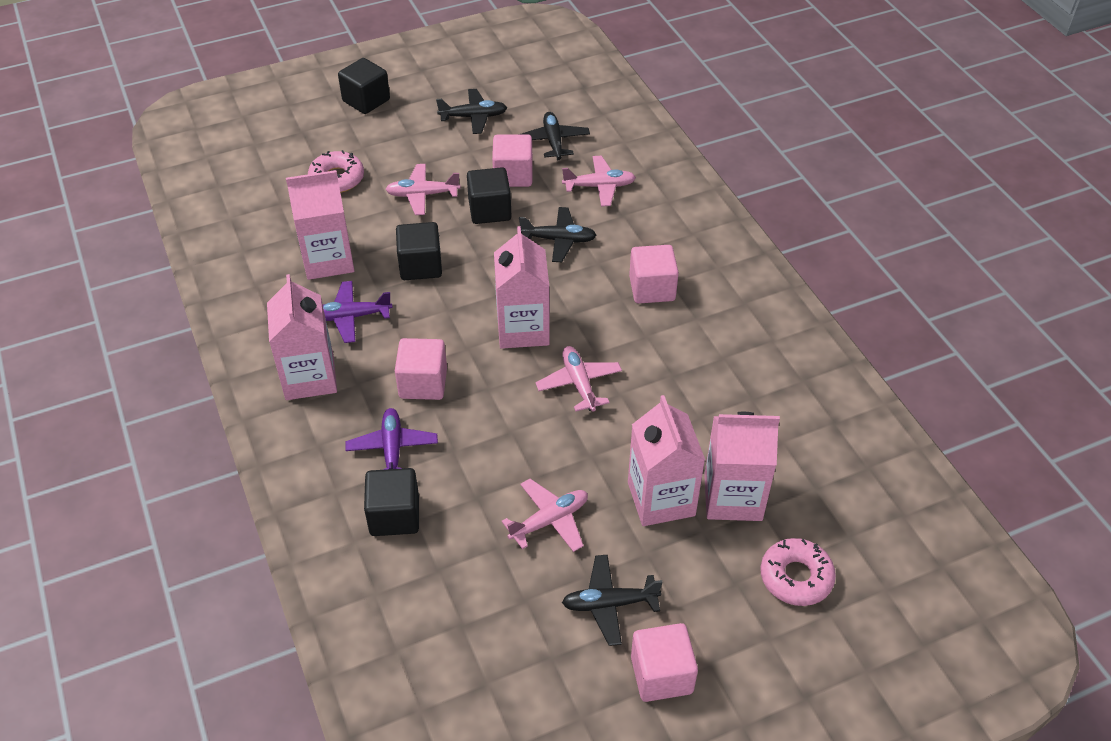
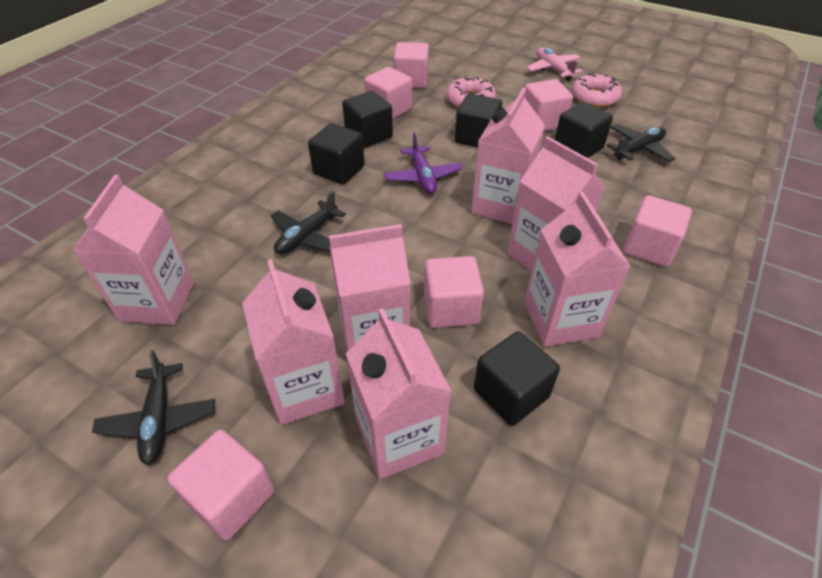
black cube: 4 -> 5
black plane: 4 -> 3
pink carton: 5 -> 7
pink cube: 4 -> 6
pink plane: 4 -> 1
purple plane: 2 -> 1

